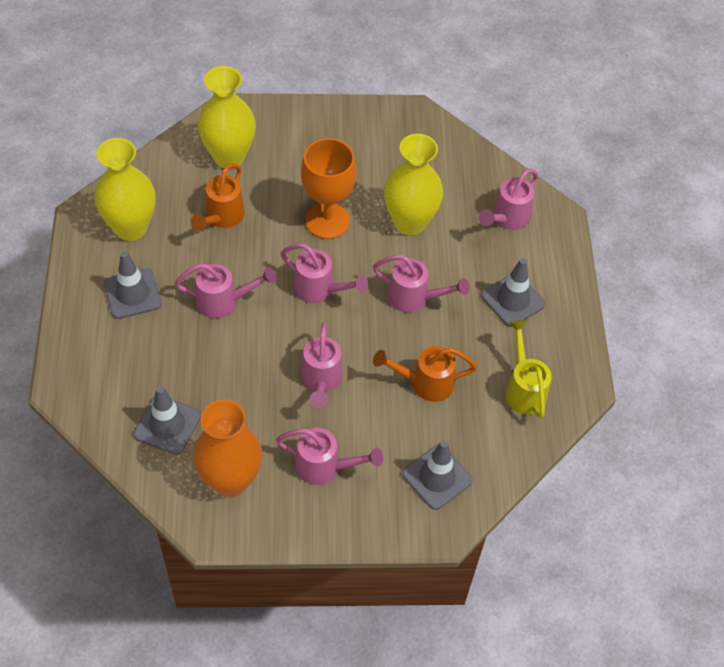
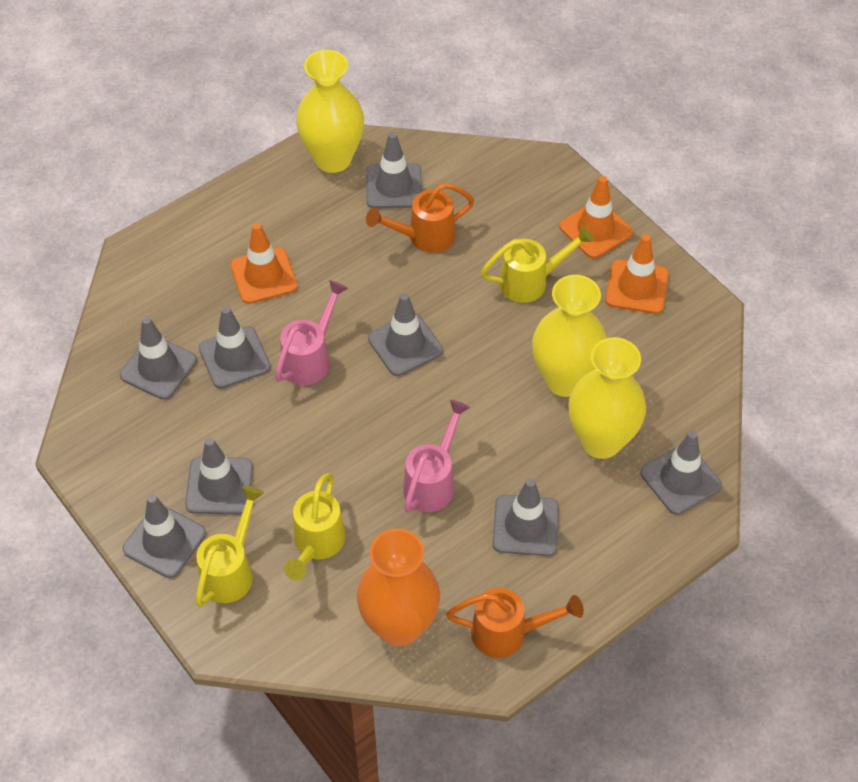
grey traffic cone: 4 -> 8
orange goblet: 1 -> 0
orange traffic cone: 0 -> 3
pink watering can: 6 -> 2
yellow watering can: 1 -> 3

